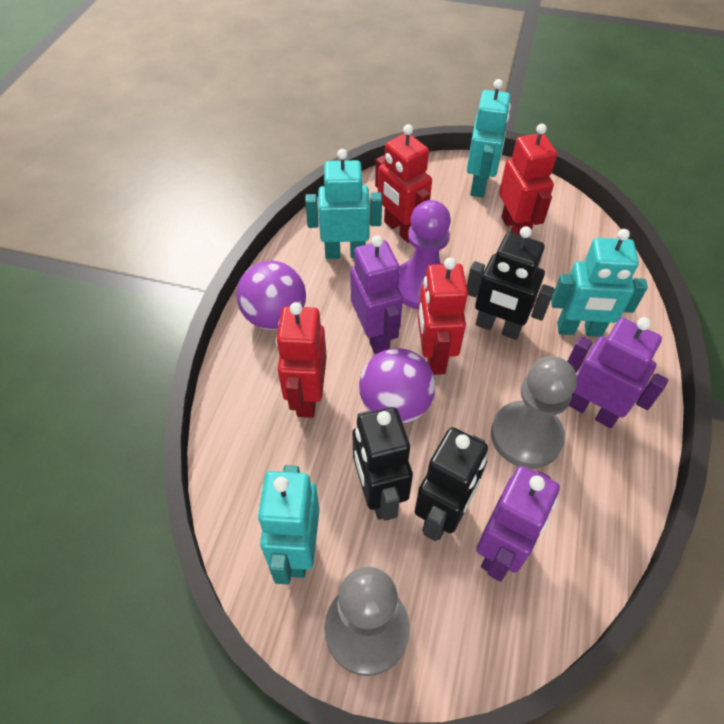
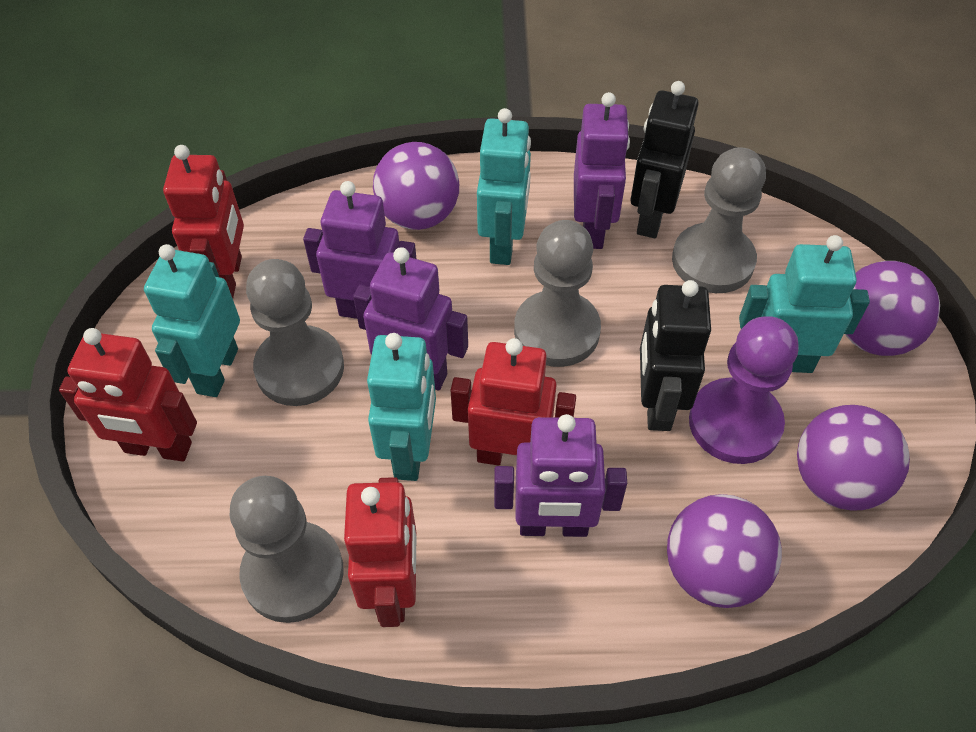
black robot: 3 -> 2
grey pawn: 2 -> 4
purple ball: 2 -> 4
purple robot: 3 -> 4

